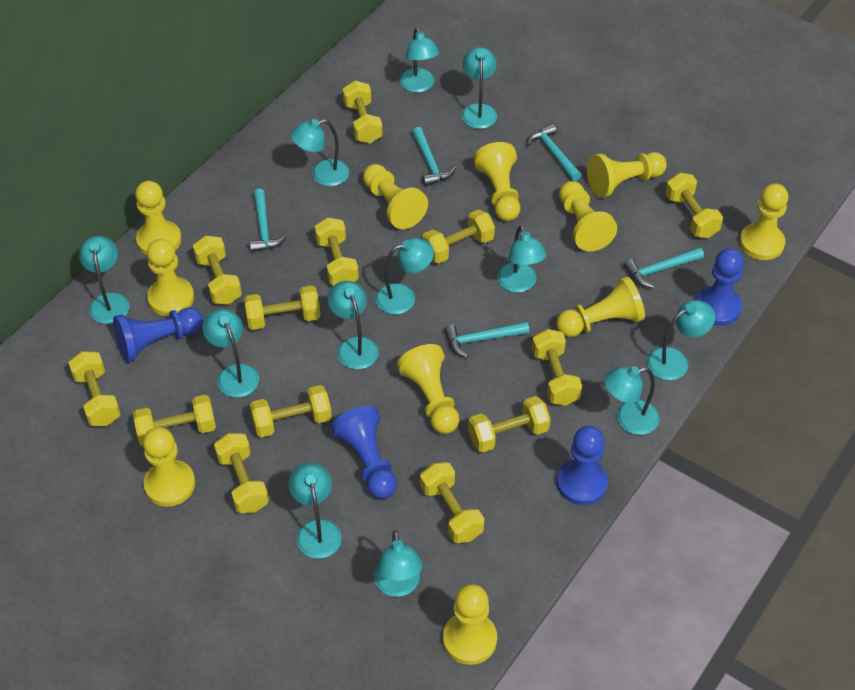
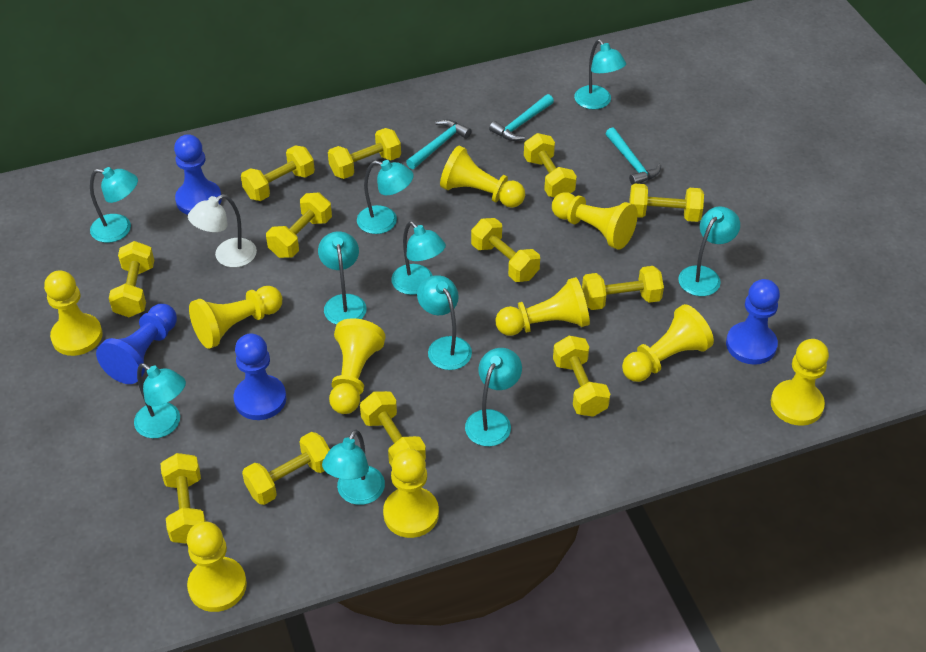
turquoise hammer: 5 -> 3
turquoise lamp: 12 -> 10
white lamp: 0 -> 1
yellow dumbbell: 13 -> 12
yellow pawn: 11 -> 10

